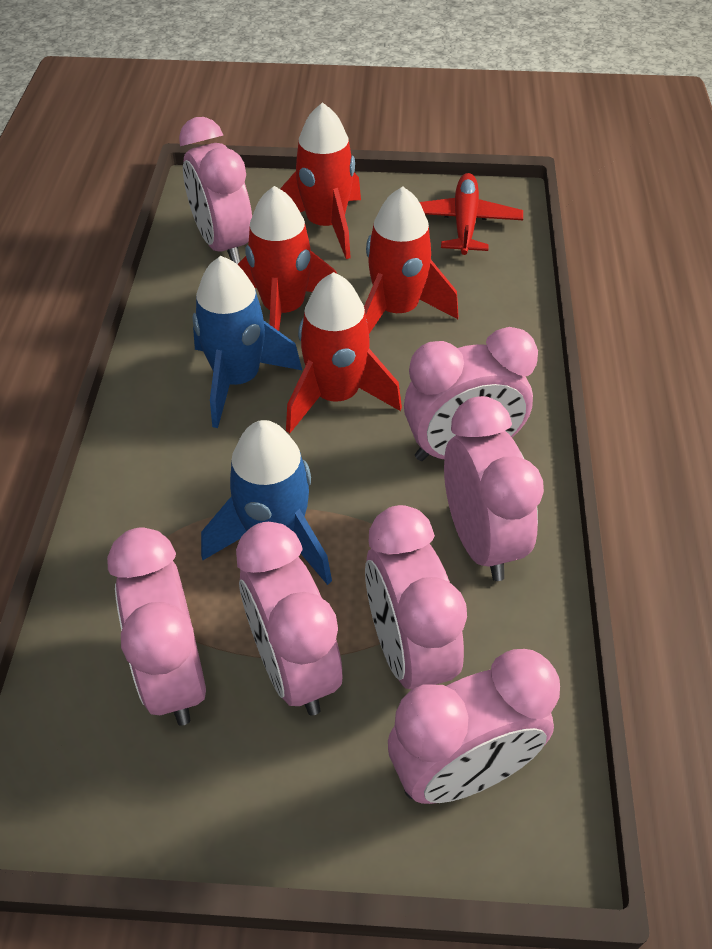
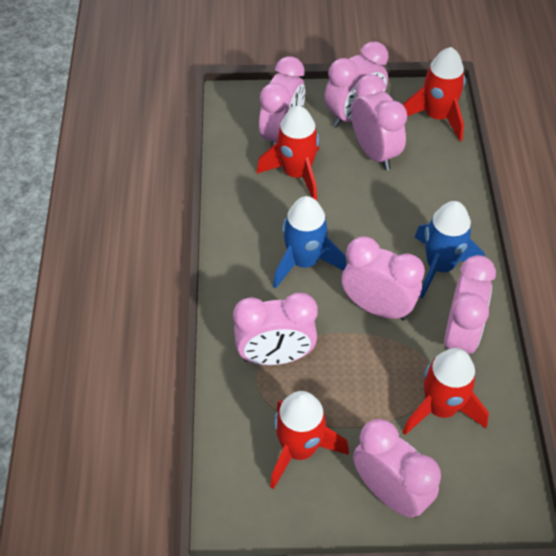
red plane: 1 -> 0

